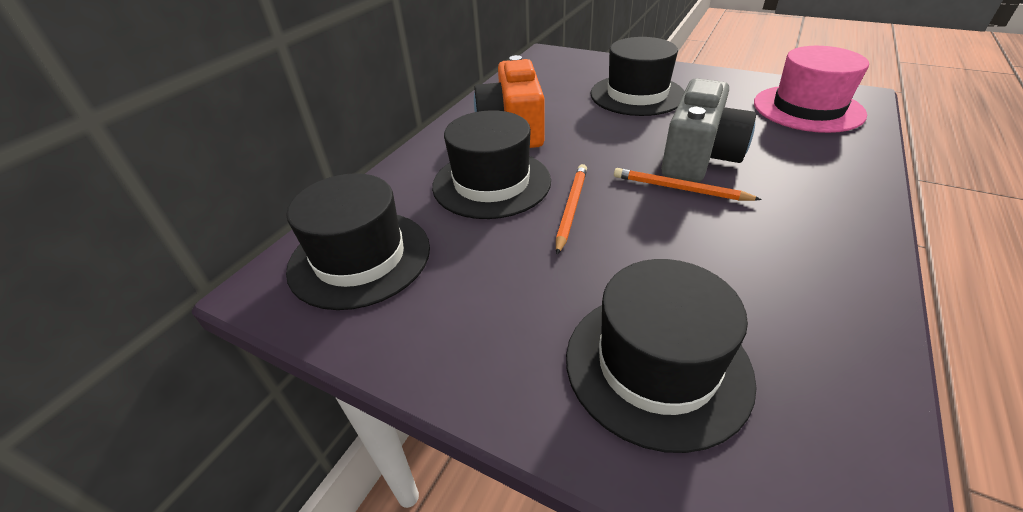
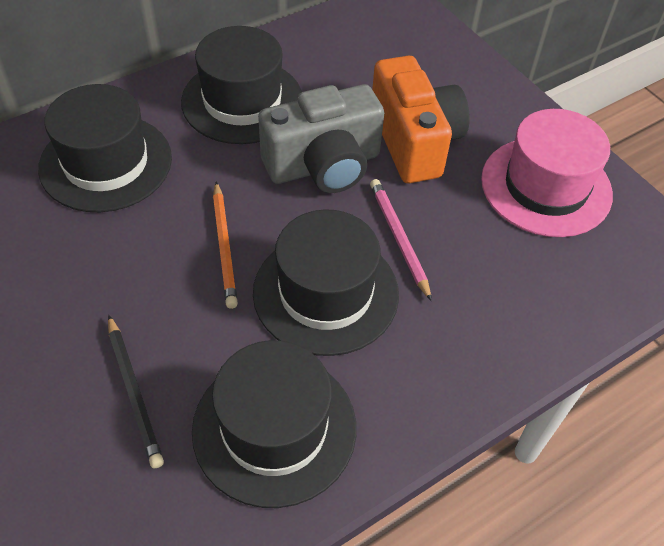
black pencil: 0 -> 1
orange pencil: 2 -> 1
pink pencil: 0 -> 1

